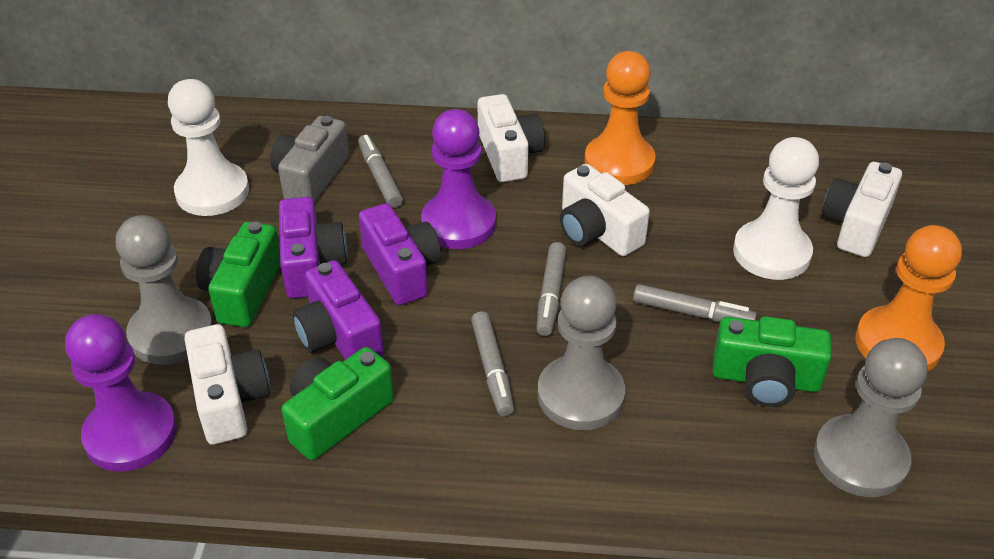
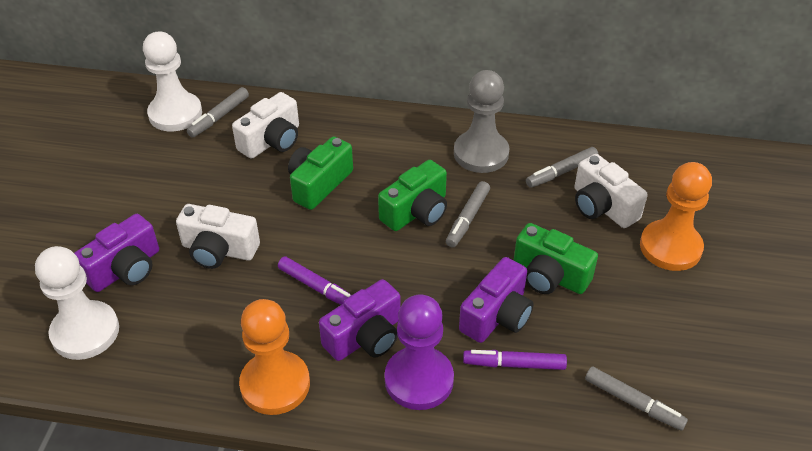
grey camera: 1 -> 0
grey pawn: 3 -> 1
purple marker: 0 -> 2
purple pawn: 2 -> 1
white camera: 4 -> 3

